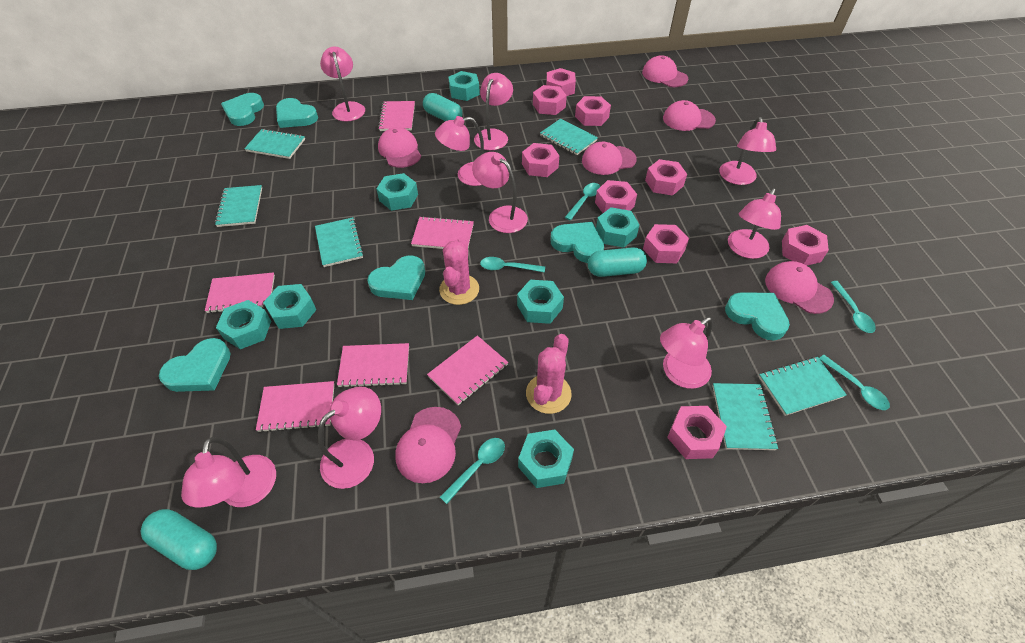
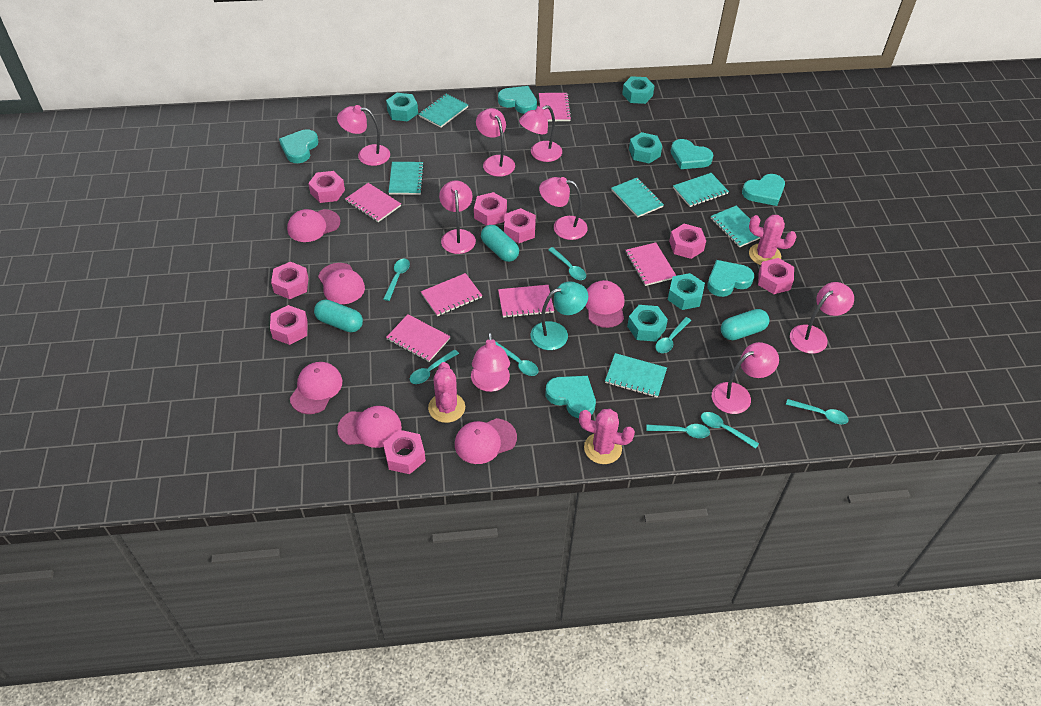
pink cactus: 2 -> 3
pink lamp: 9 -> 8
pink nut: 9 -> 8
turquoise lamp: 0 -> 1
turquoise nut: 7 -> 5
turquoise spoon: 5 -> 8

